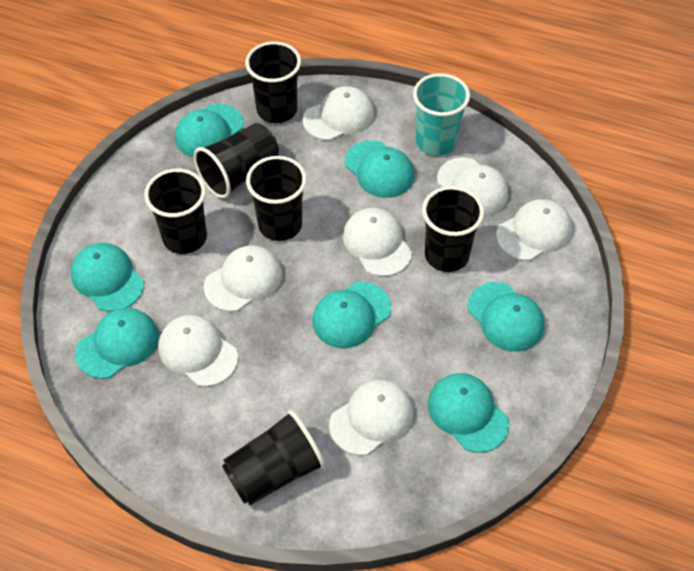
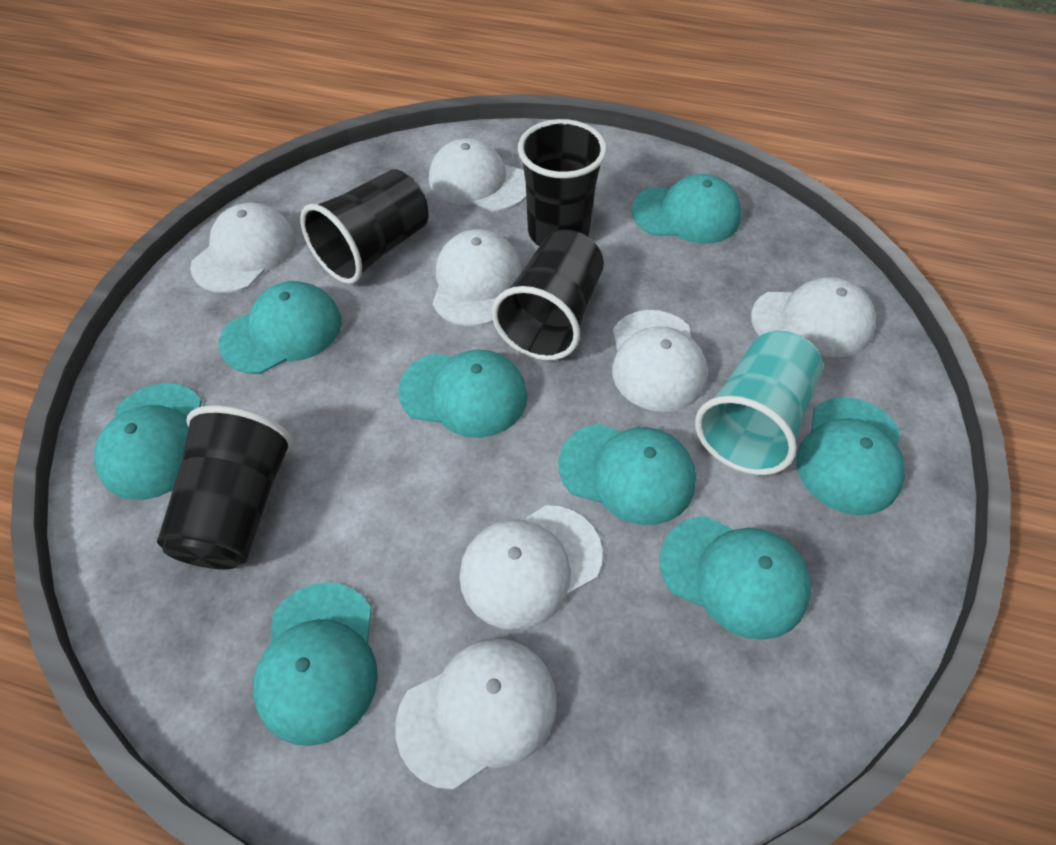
black cup: 6 -> 4
turquoise cap: 7 -> 8

